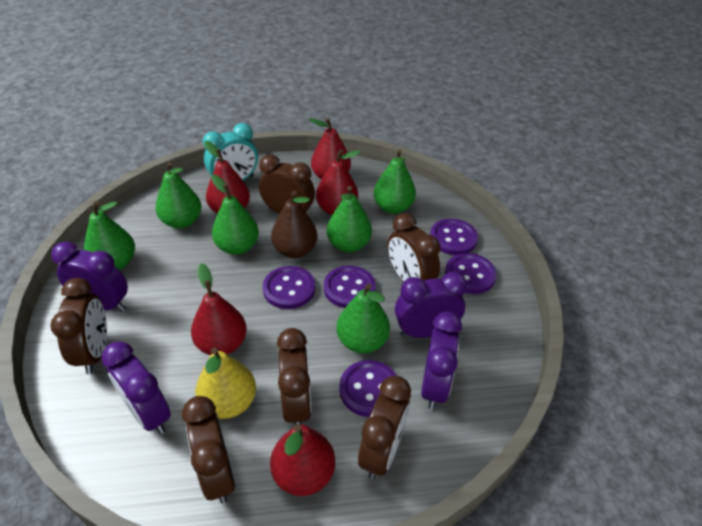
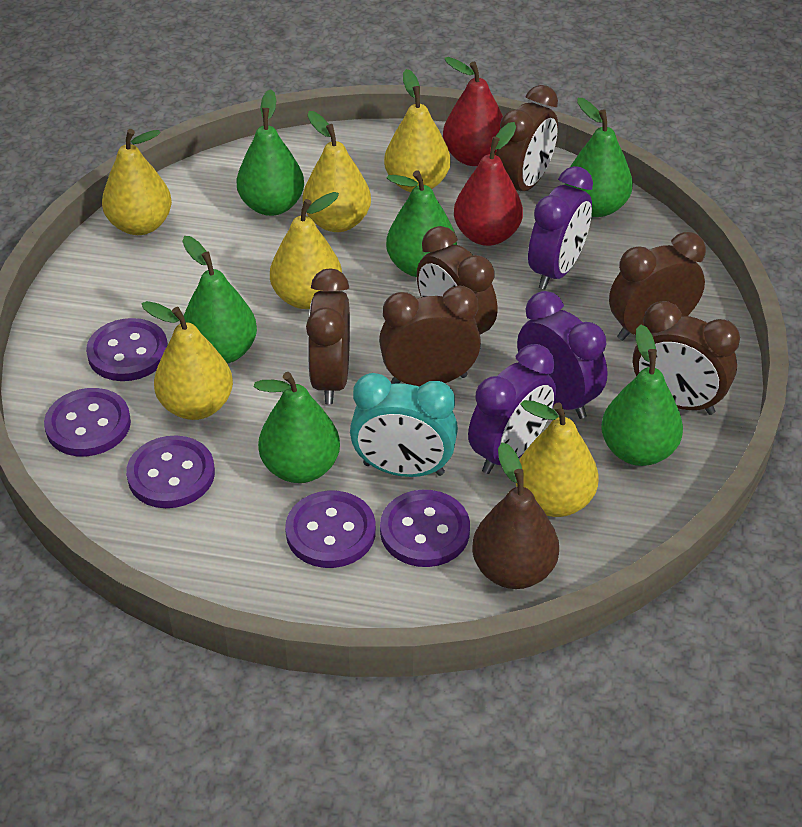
purple clock: 4 -> 3
red pear: 5 -> 2
yellow pear: 1 -> 6

